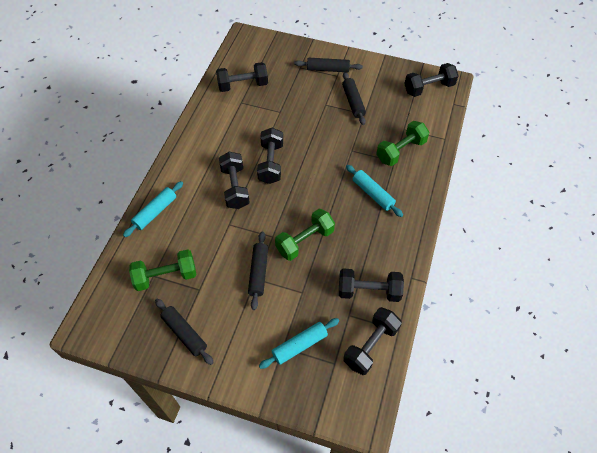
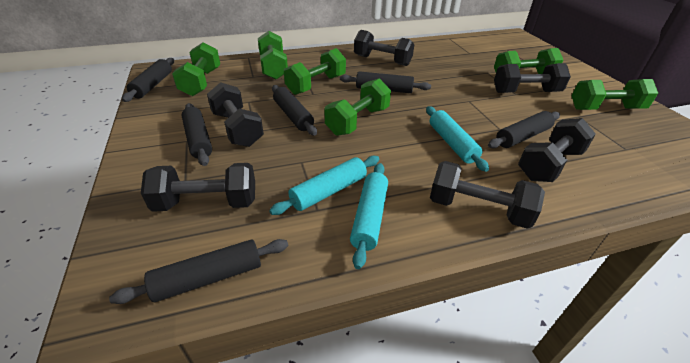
black rolling pin: 4 -> 6
green dumbbell: 3 -> 6

